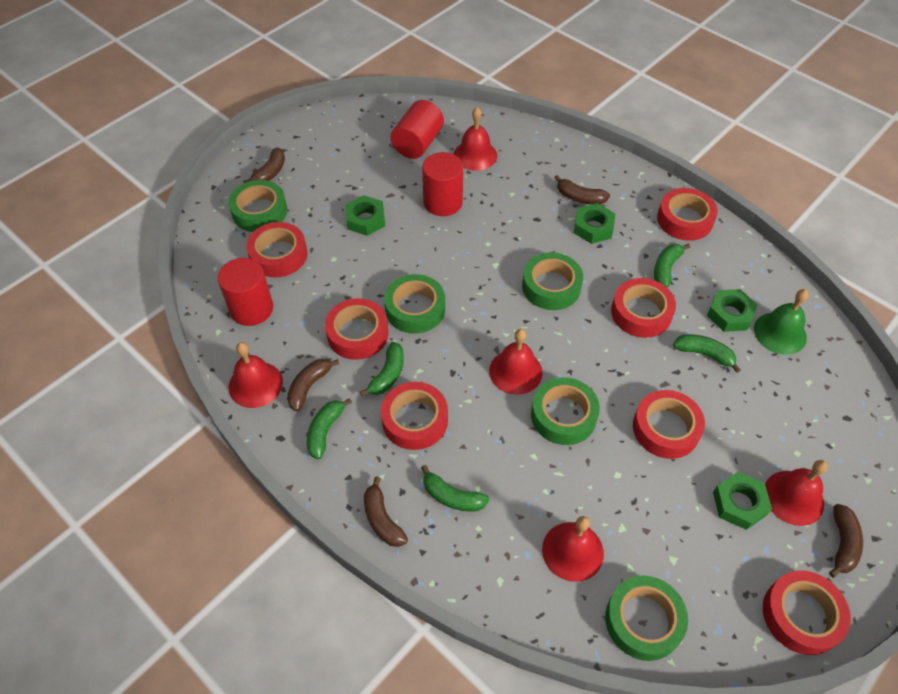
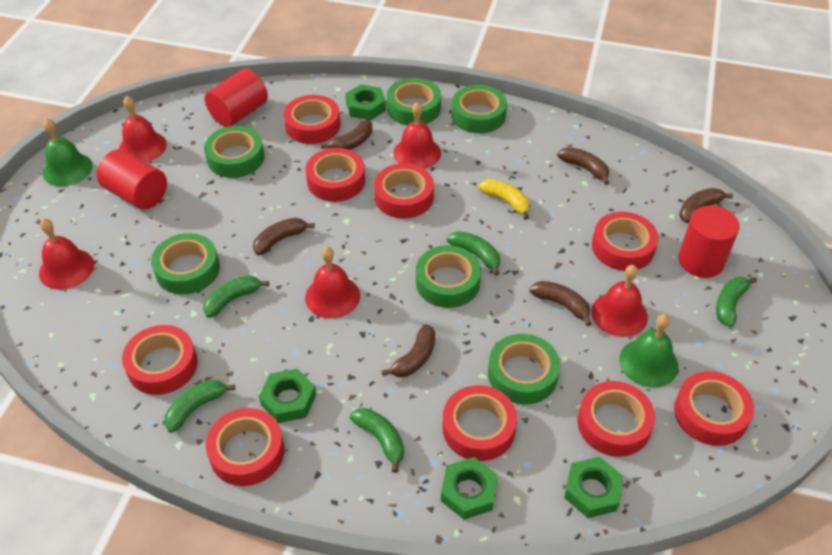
brown banana: 5 -> 6
green bell: 1 -> 2
green tape: 5 -> 6
red tape: 7 -> 9
yellow banana: 0 -> 1

